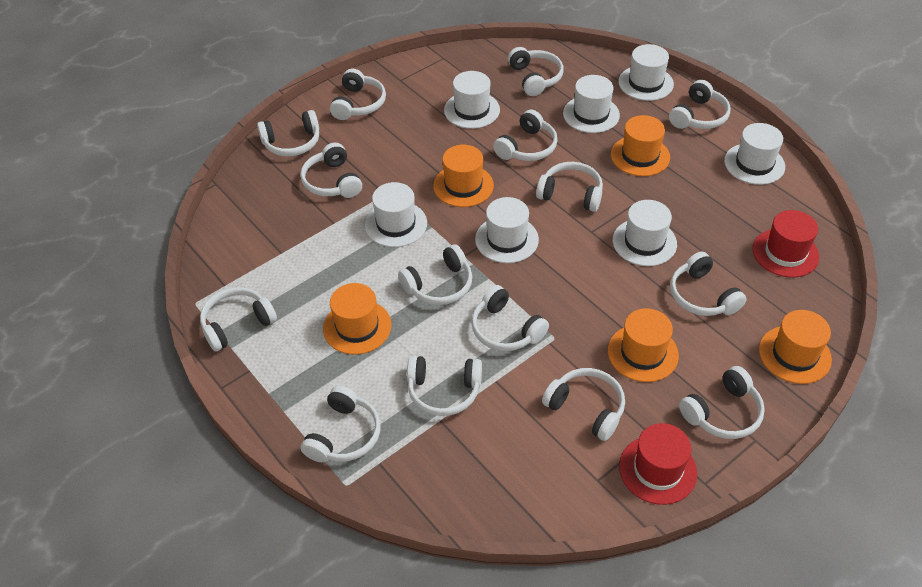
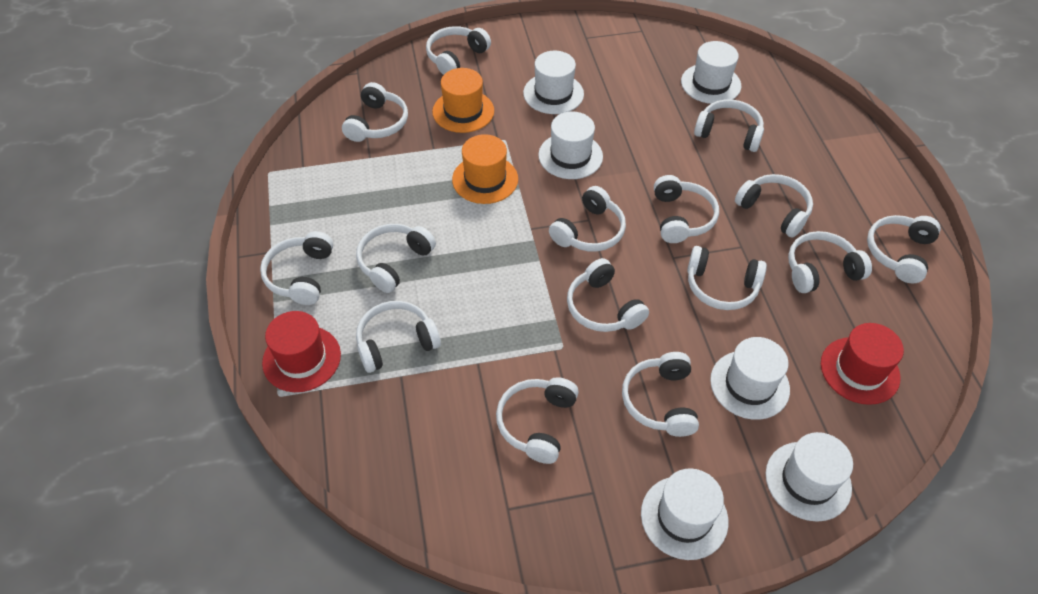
orange hat: 5 -> 2
white hat: 7 -> 6

